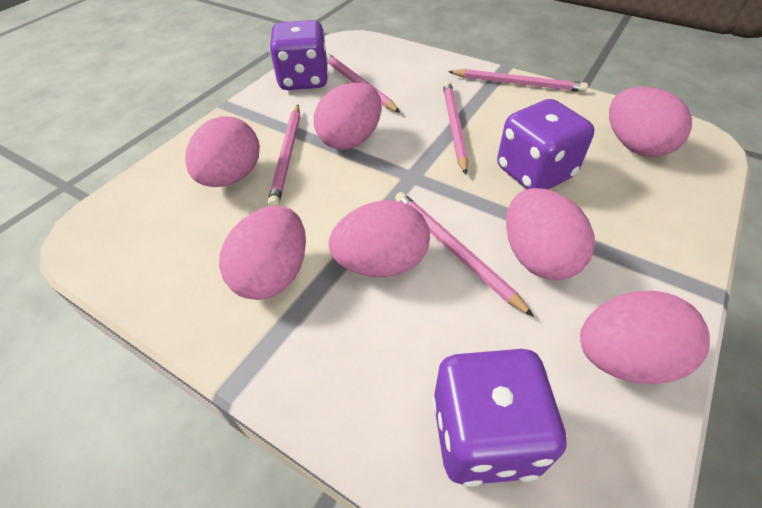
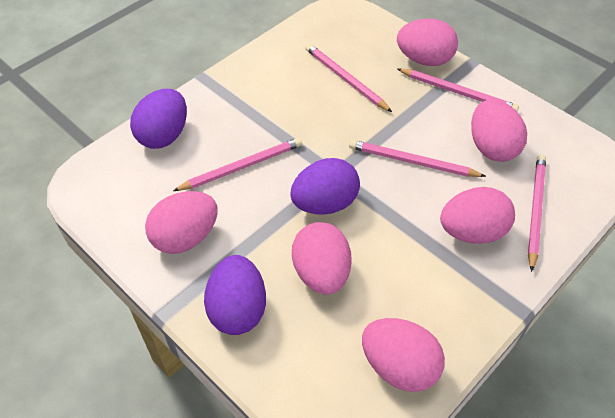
pink egg: 7 -> 6
purple dice: 3 -> 0
purple egg: 0 -> 3

